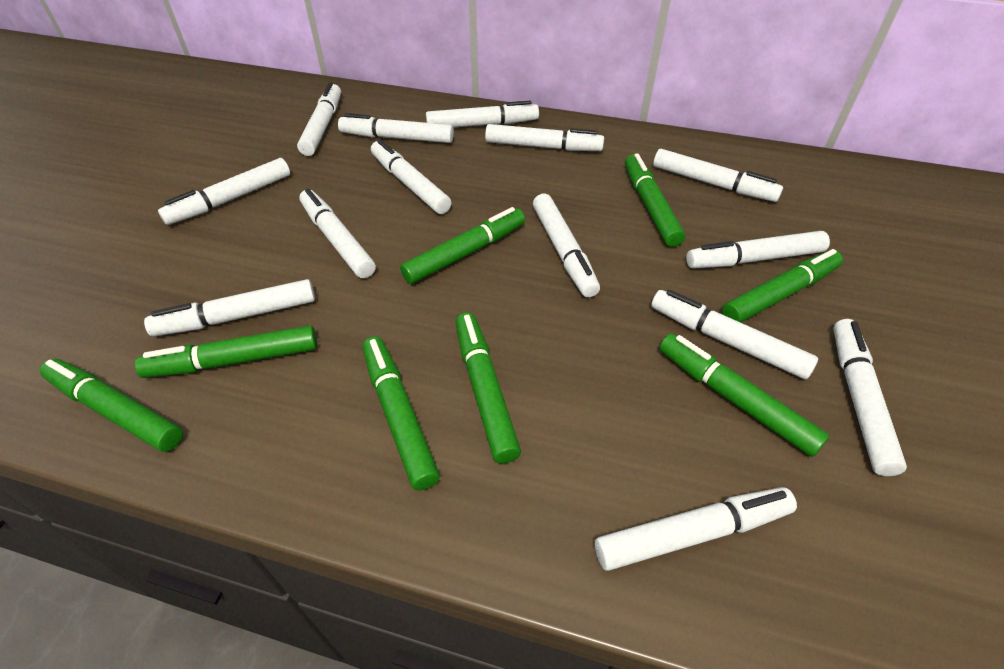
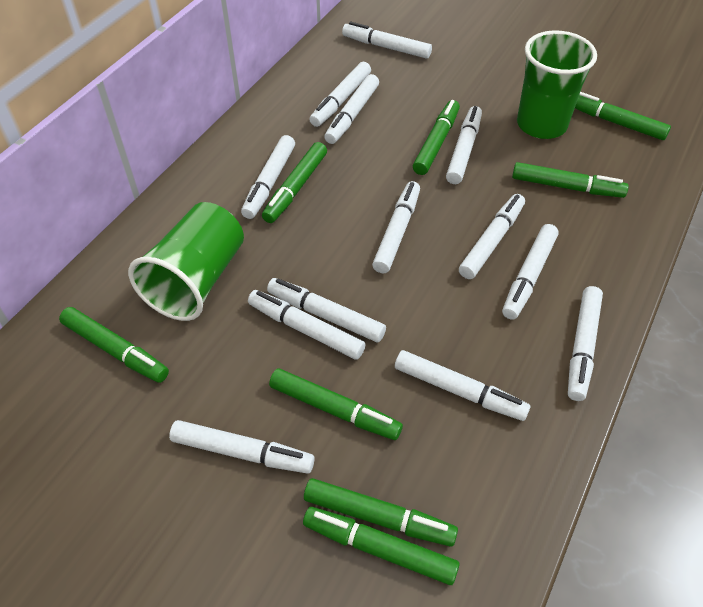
green cup: 0 -> 2
white marker: 14 -> 13

